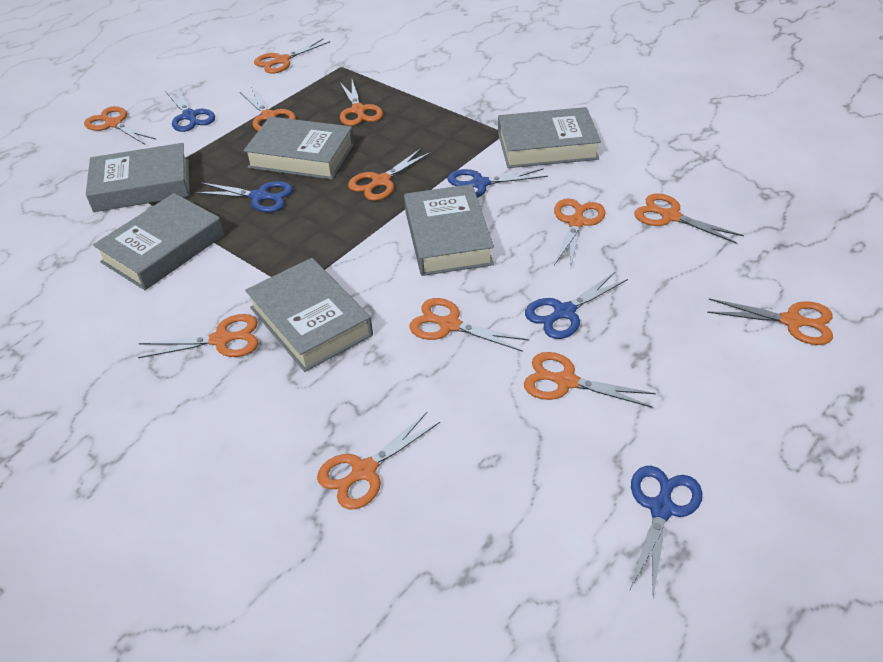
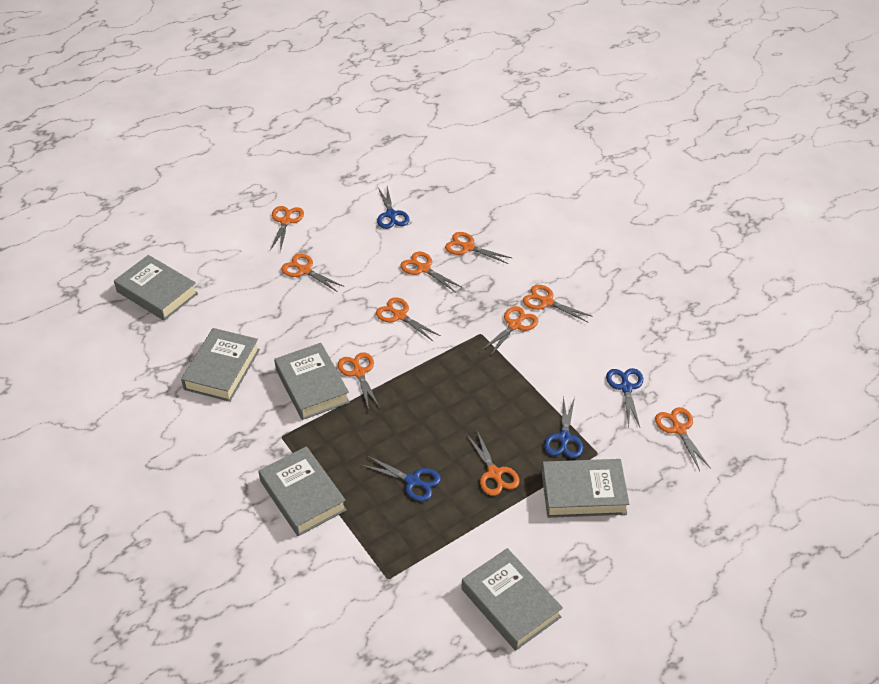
blue scissors: 5 -> 4
orange scissors: 12 -> 10

